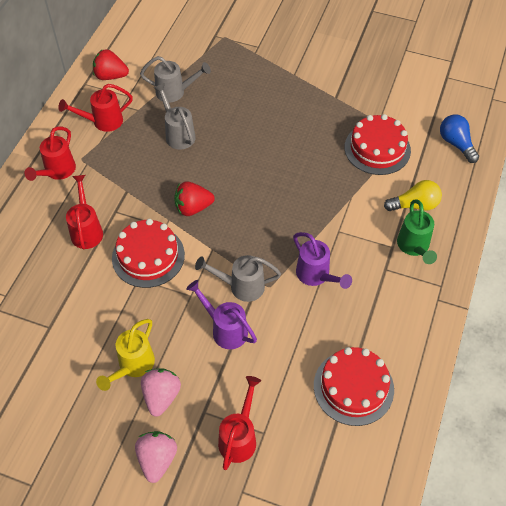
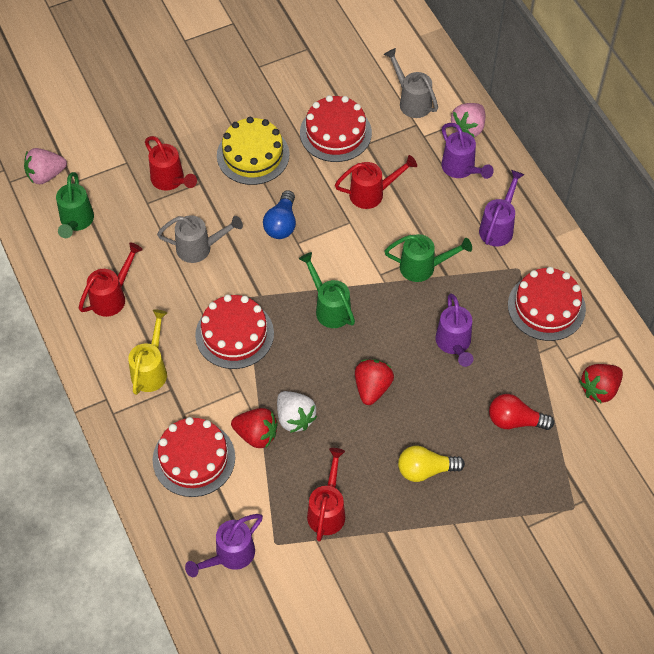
green watering can: 1 -> 3
grey watering can: 3 -> 2
purple watering can: 2 -> 4
red cake: 3 -> 4
red light bulb: 0 -> 1
red strawberry: 2 -> 3
white strawberry: 0 -> 1
yellow cake: 0 -> 1

